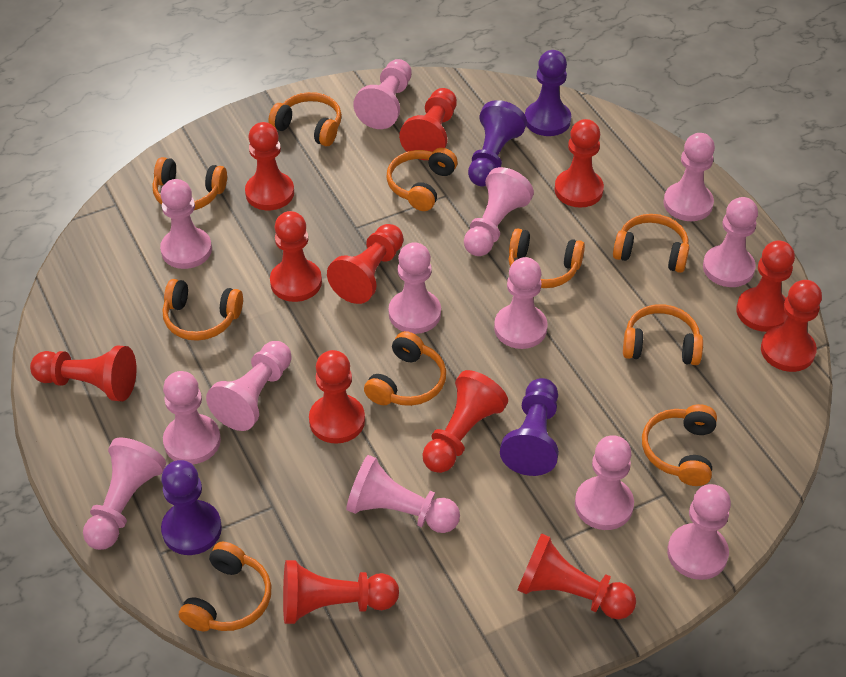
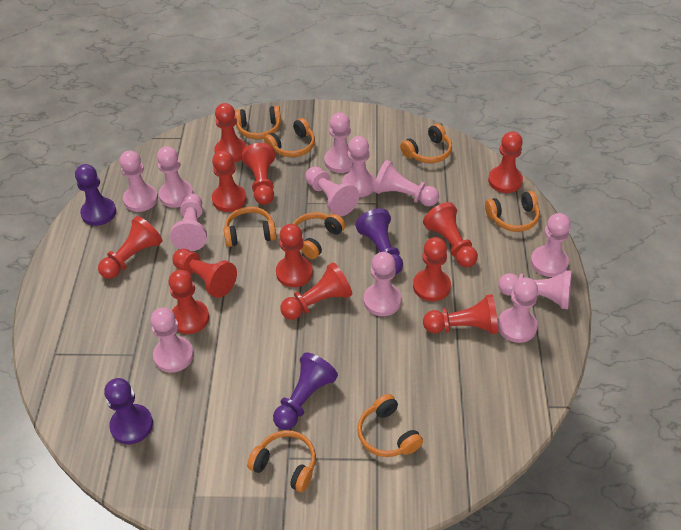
orange headphones: 10 -> 8
pink pawn: 13 -> 12

